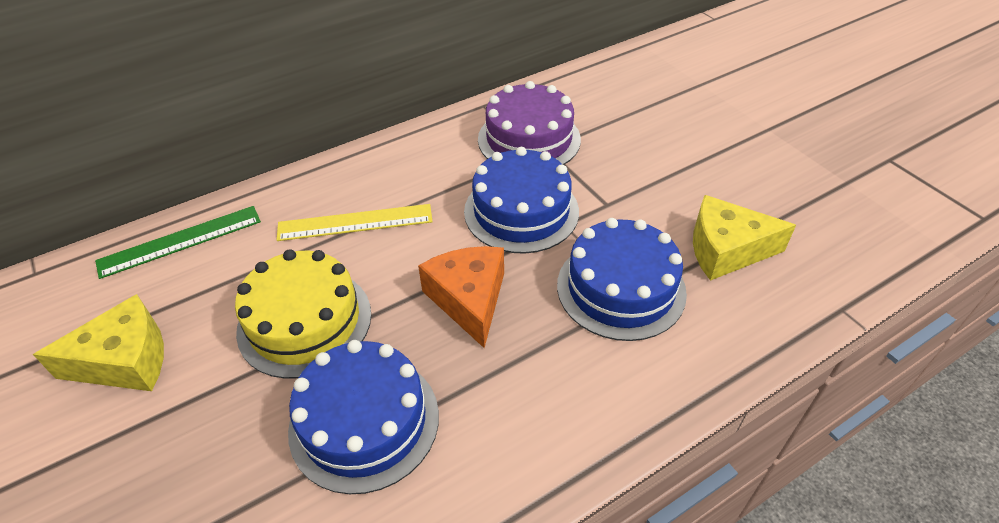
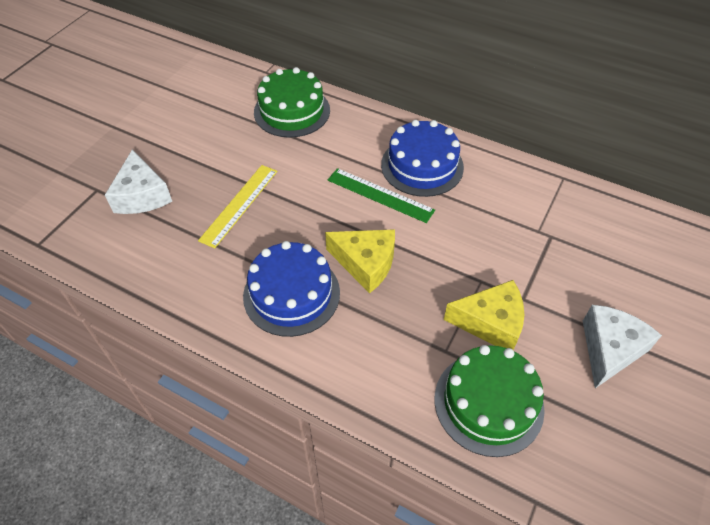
blue cake: 3 -> 2
green cake: 0 -> 2
orange cheese: 1 -> 0
purple cake: 1 -> 0
white cheese: 0 -> 2
yellow cake: 1 -> 0

